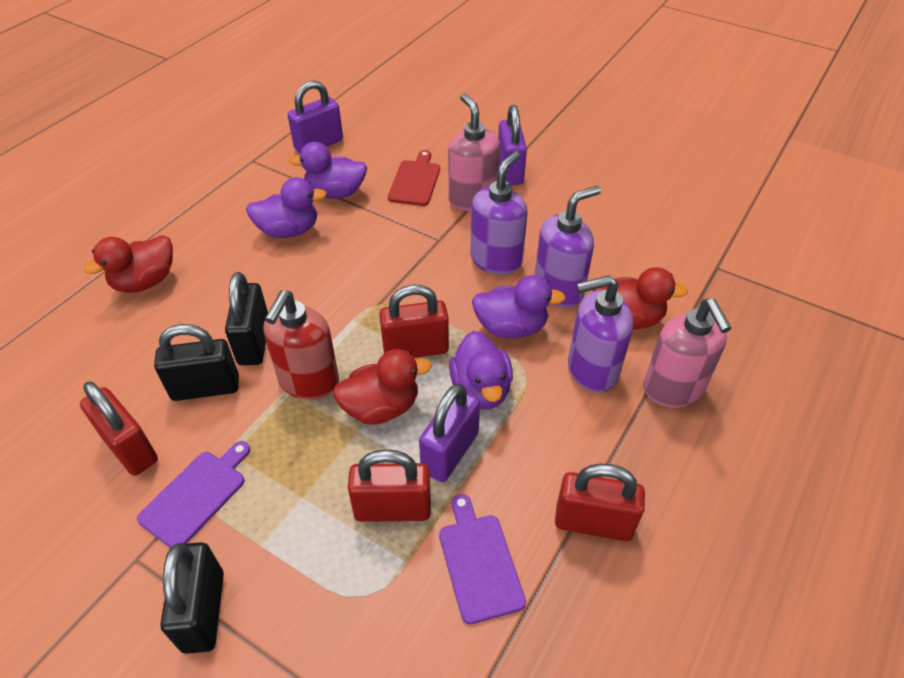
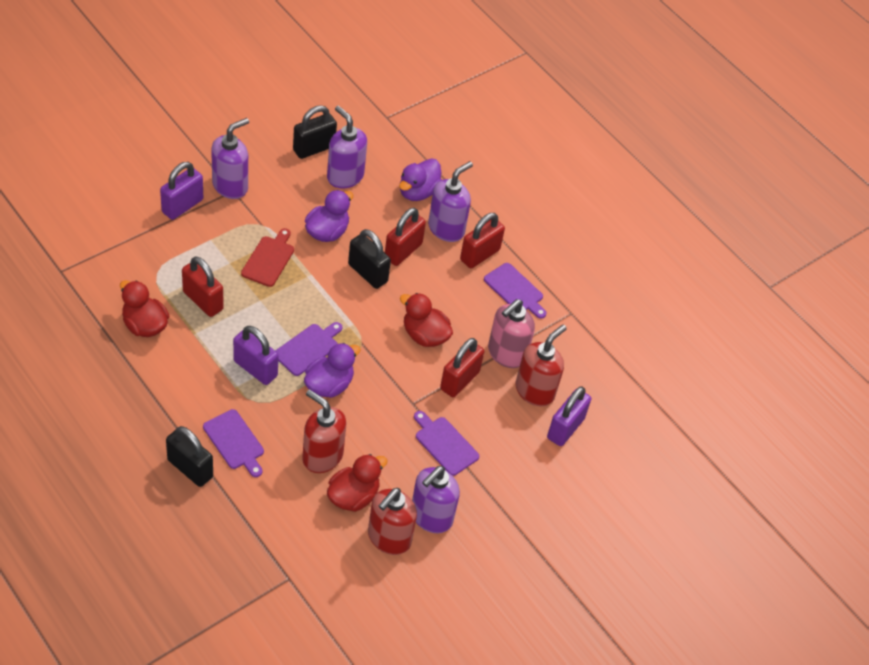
pink soap dispenser: 2 -> 1
purple cutting board: 2 -> 4
purple duck: 4 -> 3
purple soap dispenser: 3 -> 4
red soap dispenser: 1 -> 3

